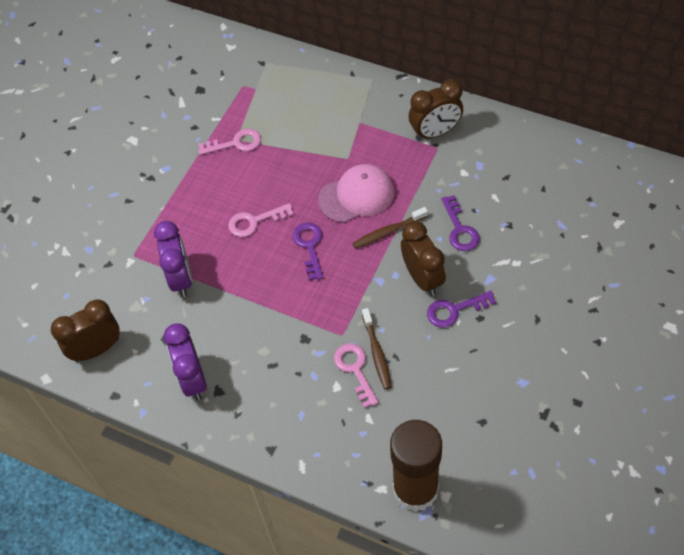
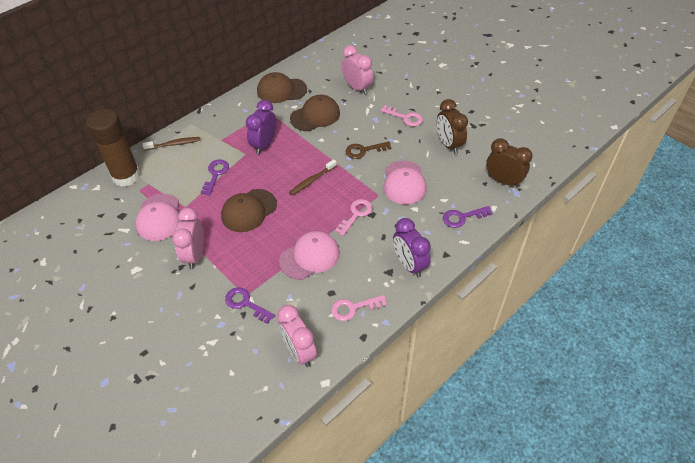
brown cap: 0 -> 3
brown clock: 3 -> 2
brown key: 0 -> 1
pink cap: 1 -> 3
pink clock: 0 -> 3

